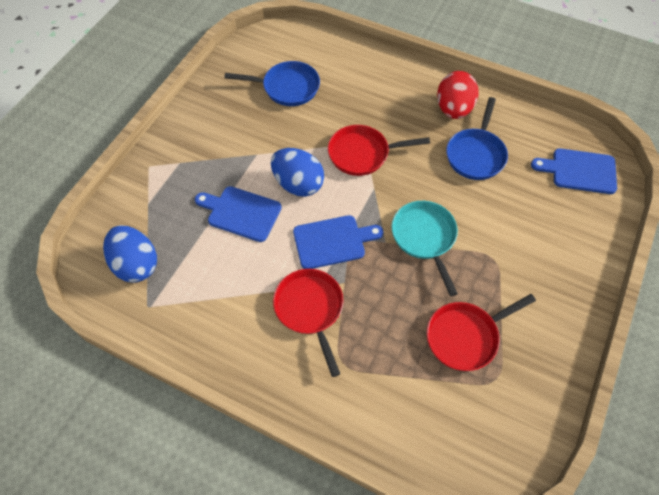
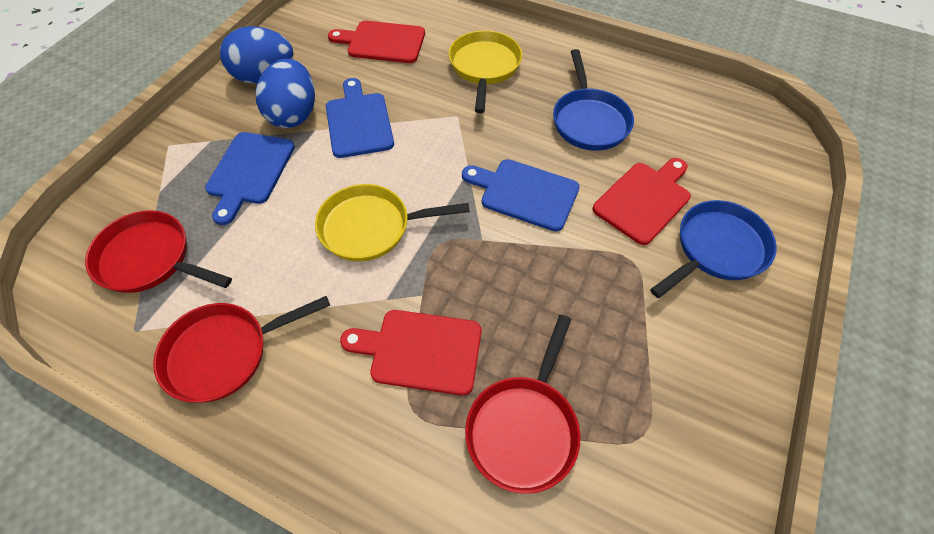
red cutting board: 0 -> 3
red egg: 1 -> 0
turquoise pan: 1 -> 0
yellow pan: 0 -> 2

